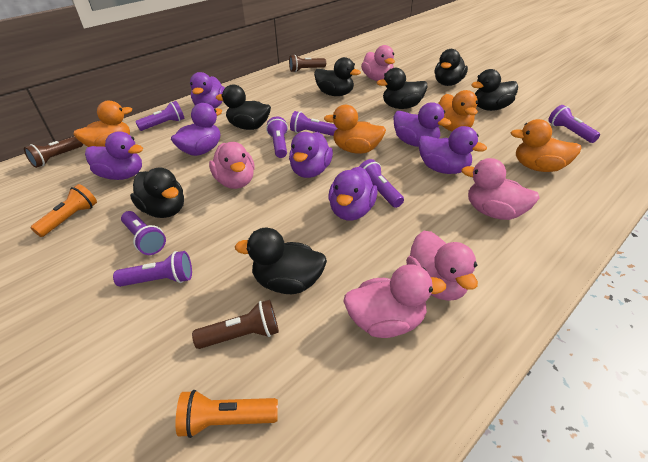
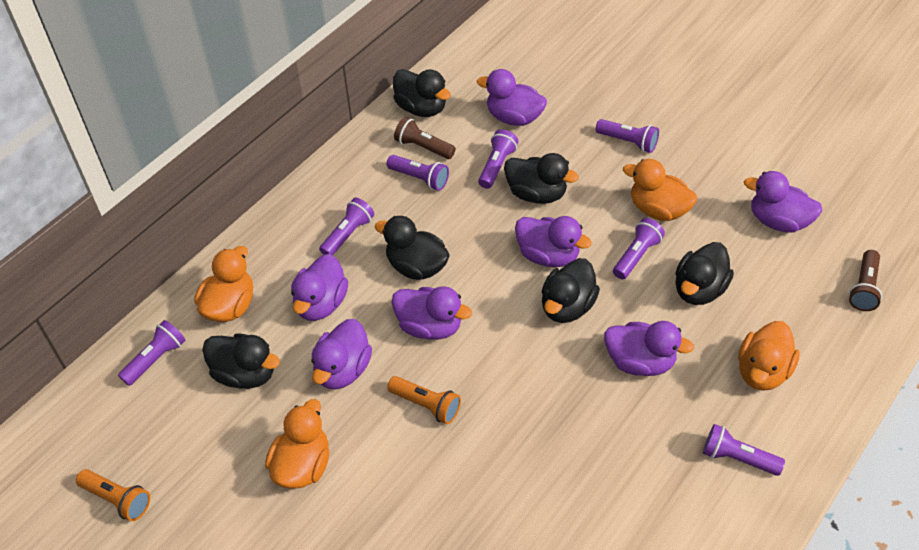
black duck: 7 -> 6
brown flashlight: 3 -> 2
pink duck: 5 -> 0

